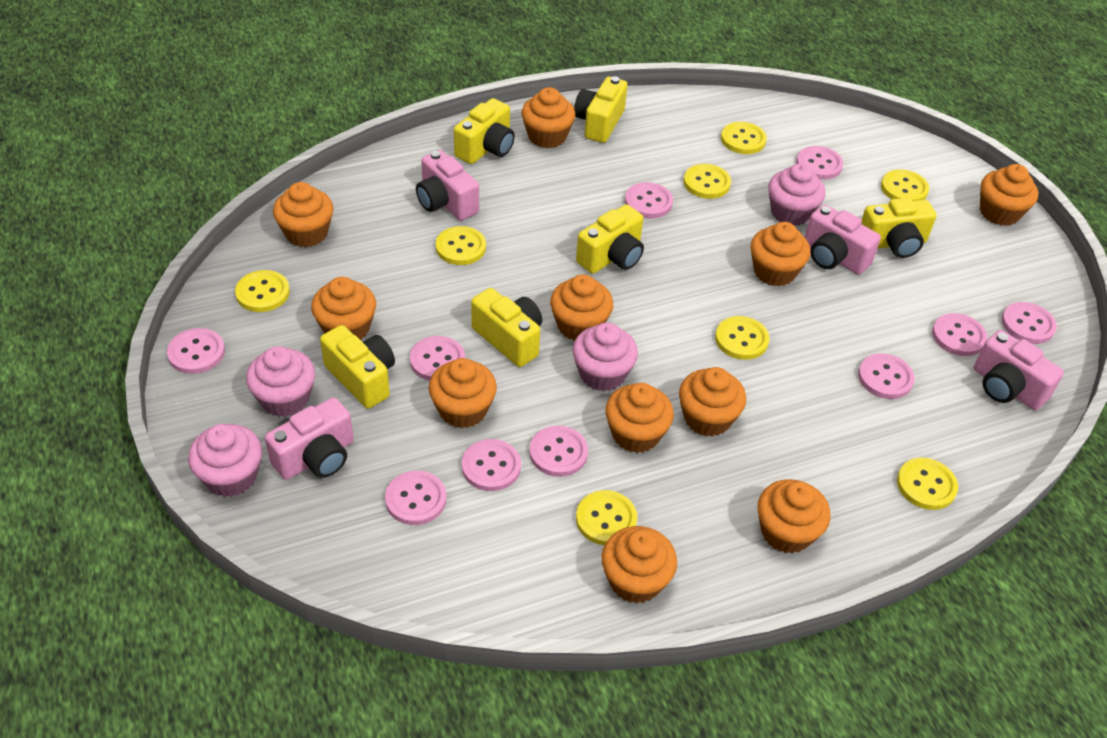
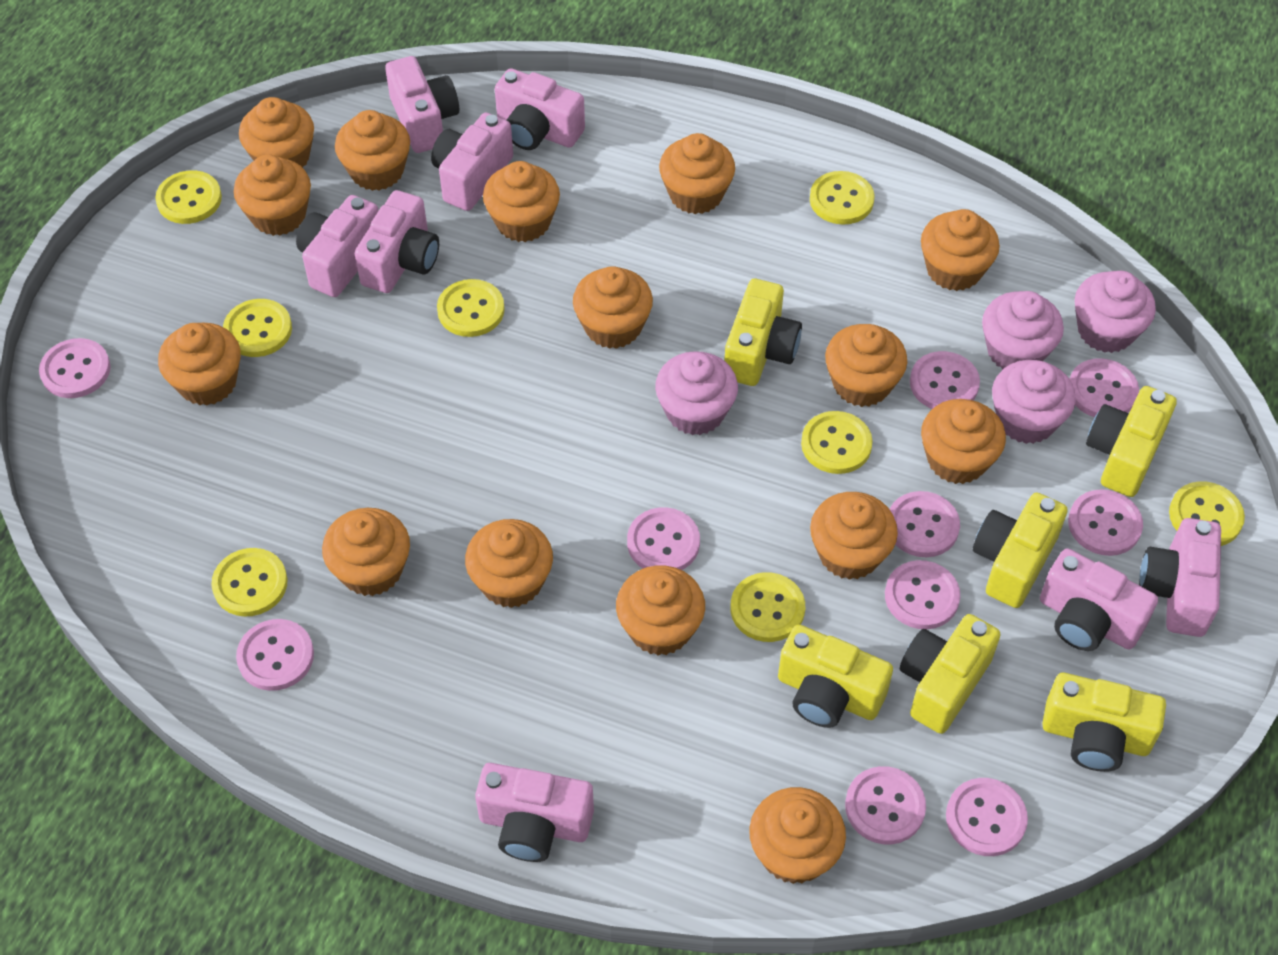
orange cupcake: 11 -> 15
pink camera: 4 -> 8

